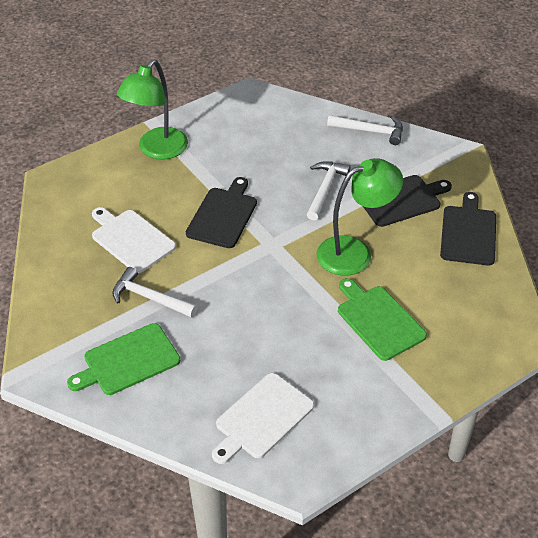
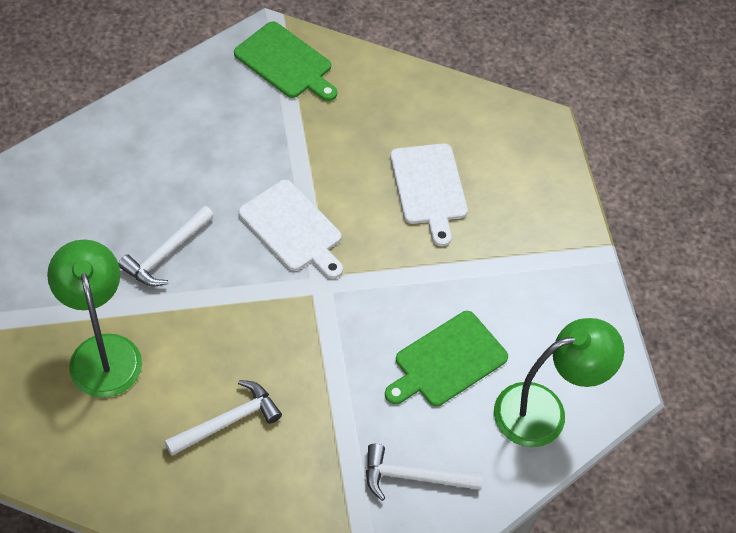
black cutting board: 3 -> 0

